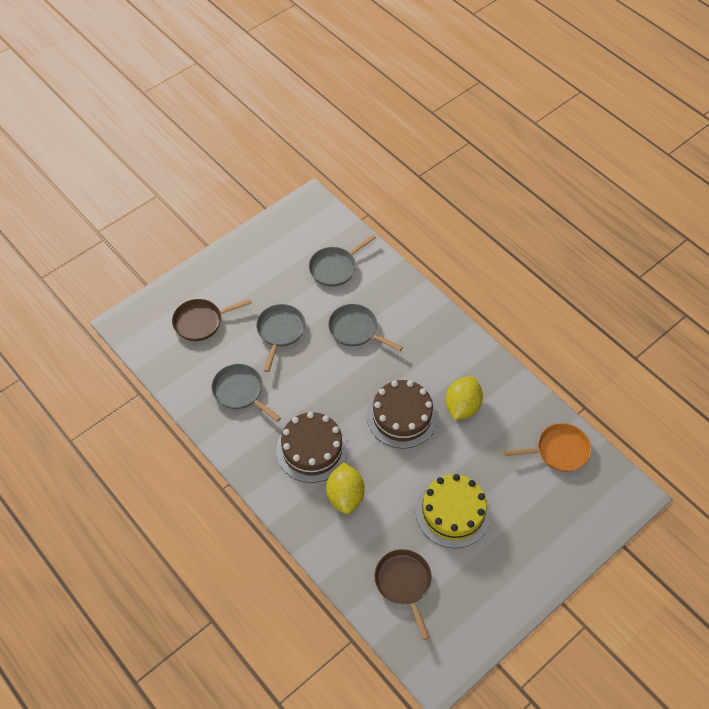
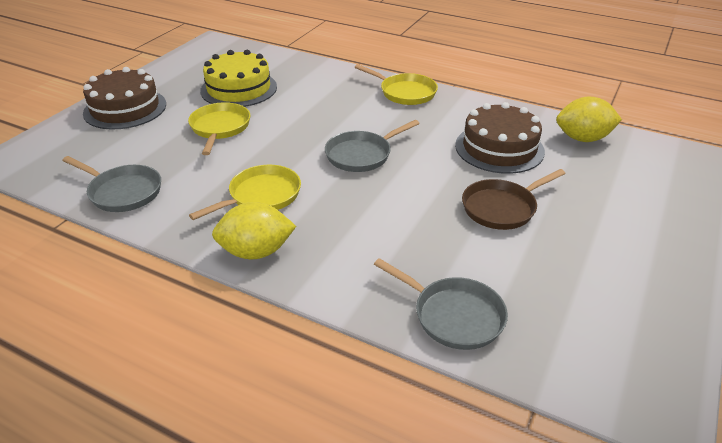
brown pan: 2 -> 1
grey pan: 4 -> 3
orange pan: 1 -> 0
yellow pan: 0 -> 3

